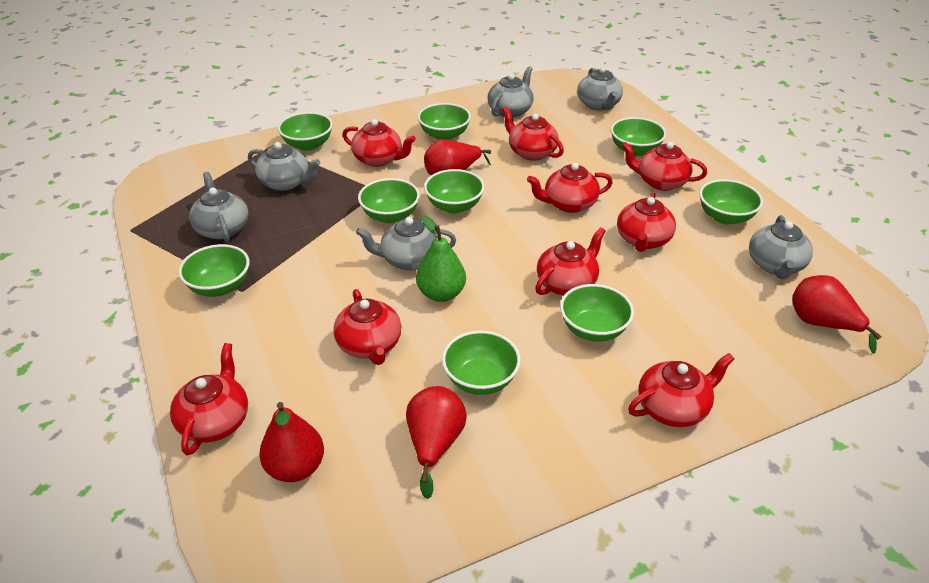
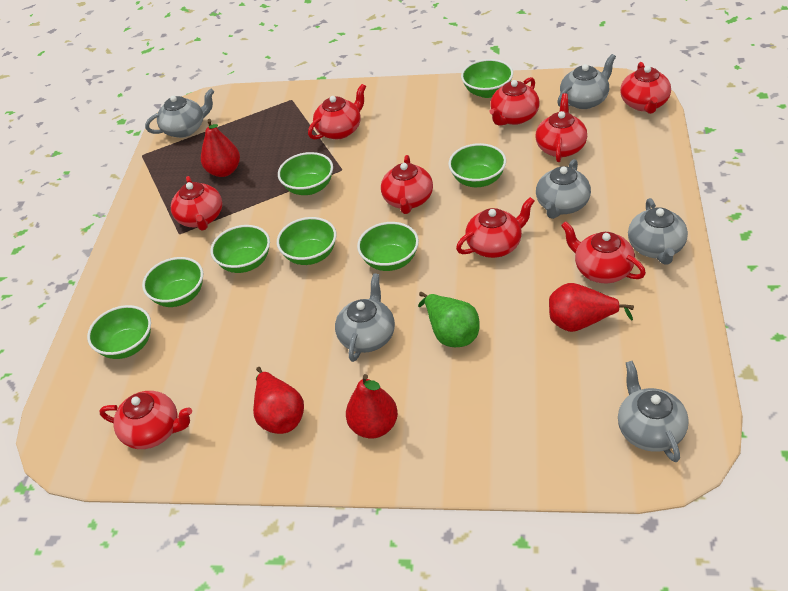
green bowl: 9 -> 8

